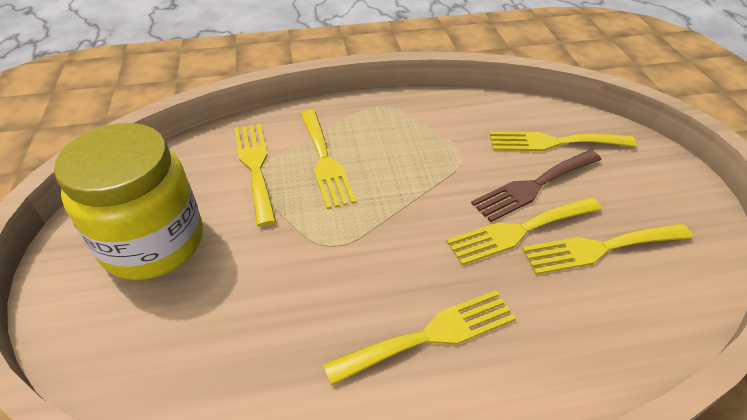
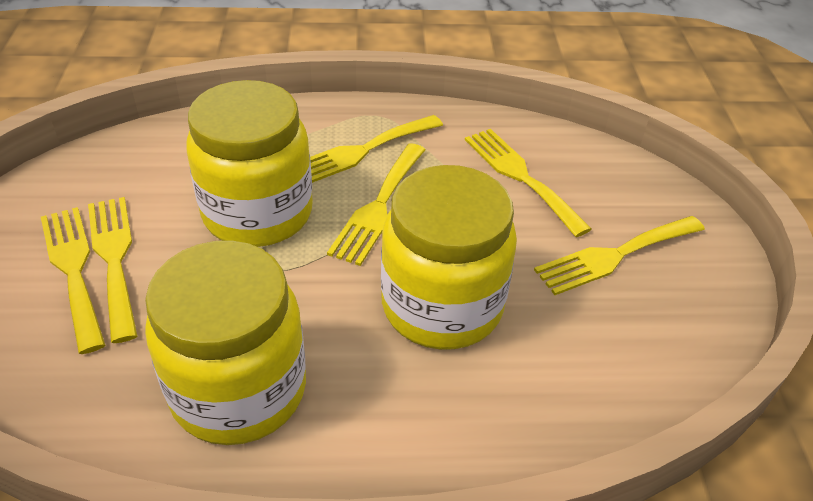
brown fork: 1 -> 0
yellow jar: 1 -> 3

